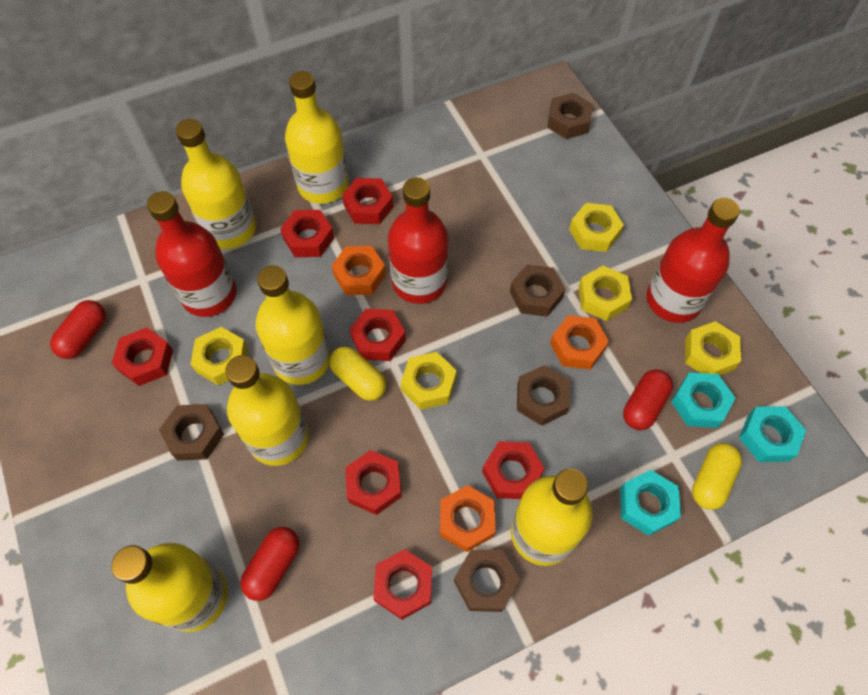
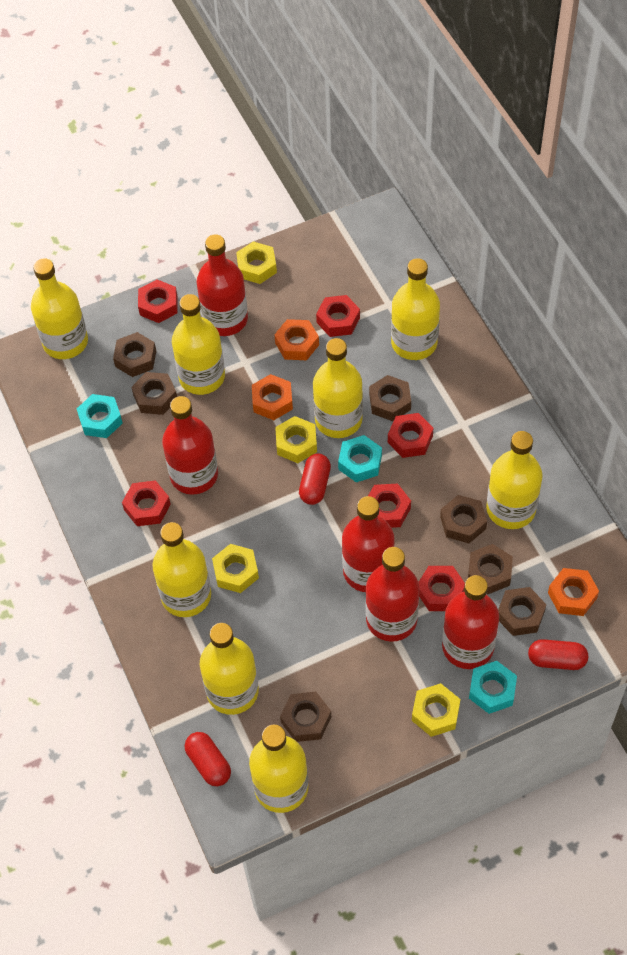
brown nut: 5 -> 7
red bottle: 3 -> 5
red nut: 7 -> 6
yellow bottle: 6 -> 8
yellow capsule: 2 -> 0
yellow nut: 5 -> 4

